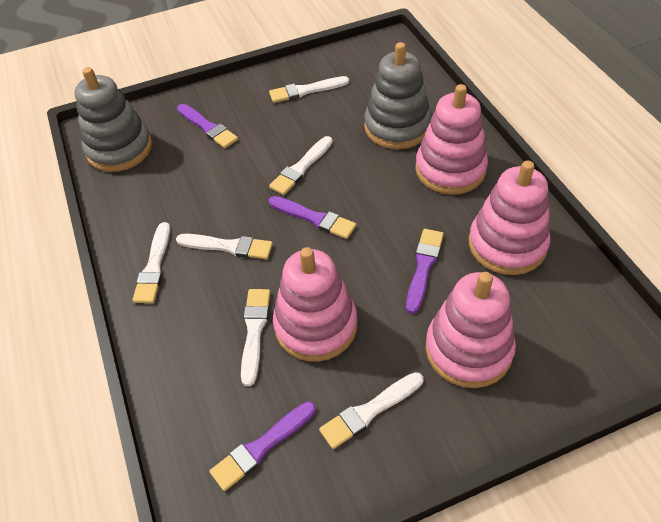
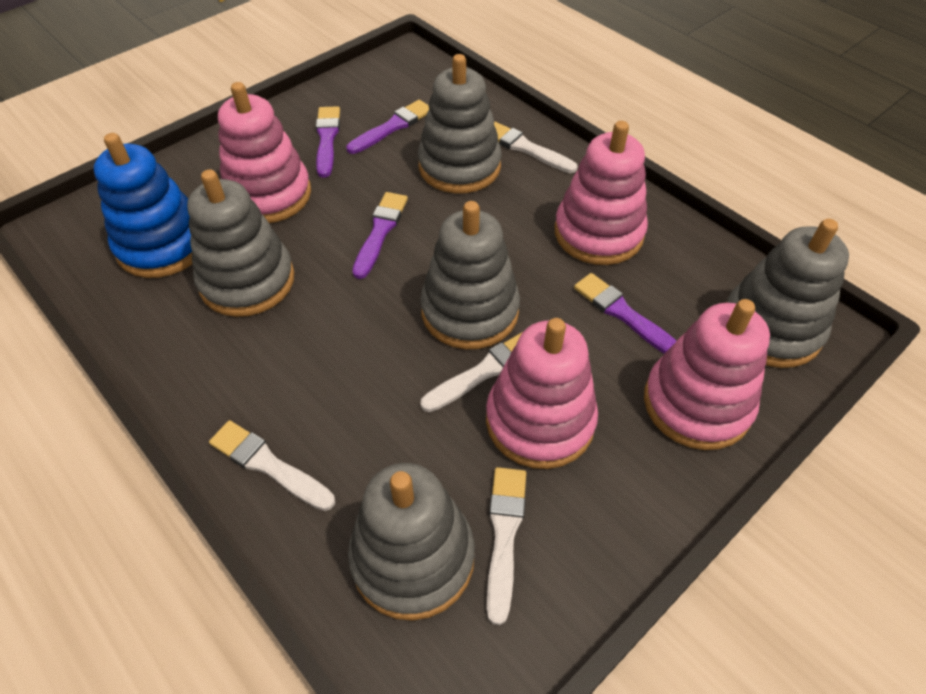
blue stacking toy: 0 -> 1
grey stacking toy: 2 -> 5
white brush: 6 -> 4

